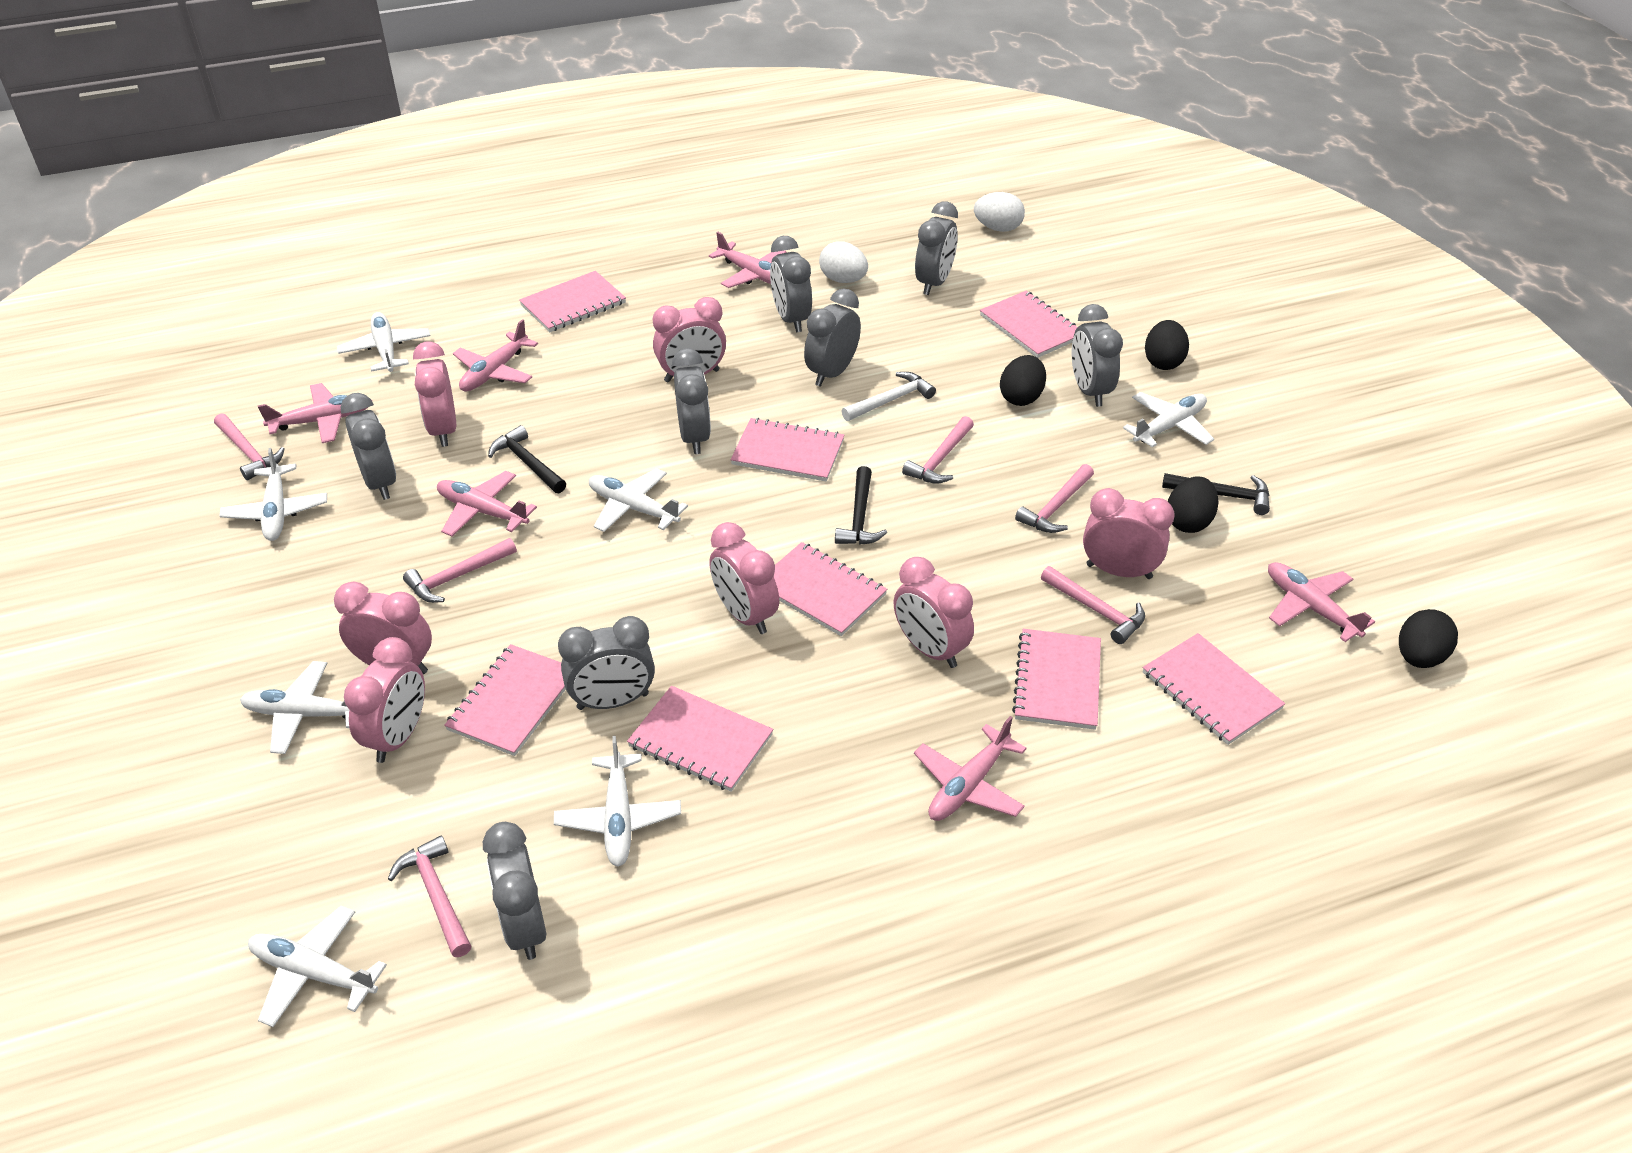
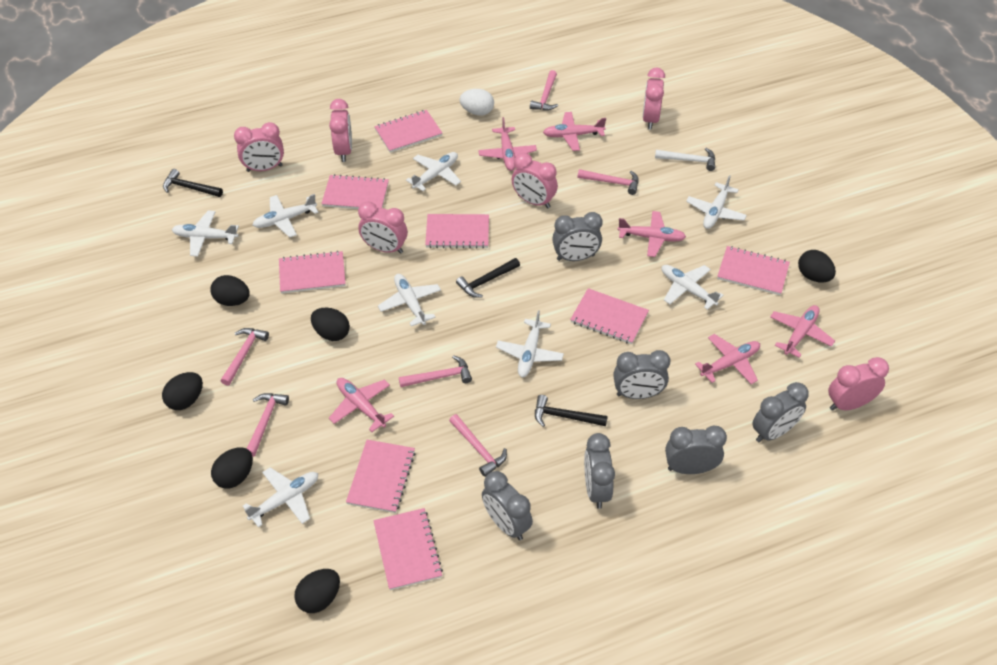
black egg: 4 -> 6
grey clock: 8 -> 6
pink clock: 7 -> 6
white egg: 2 -> 1
white plane: 7 -> 8

